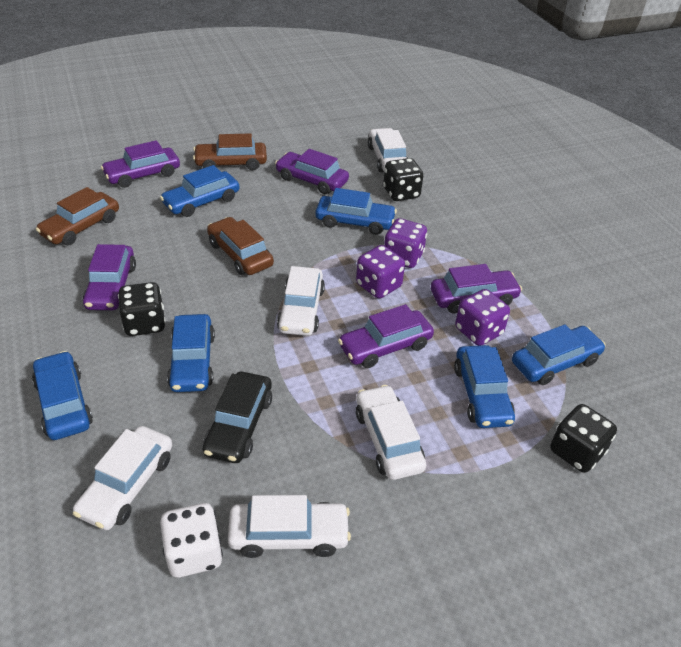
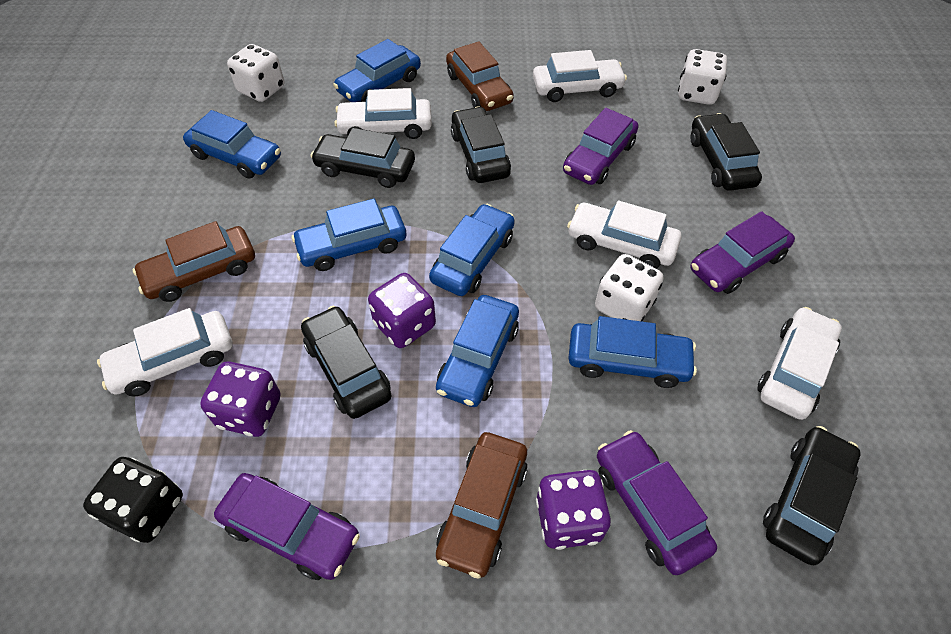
black car: 1 -> 5
black dice: 3 -> 1
purple car: 5 -> 4
white dice: 1 -> 3

